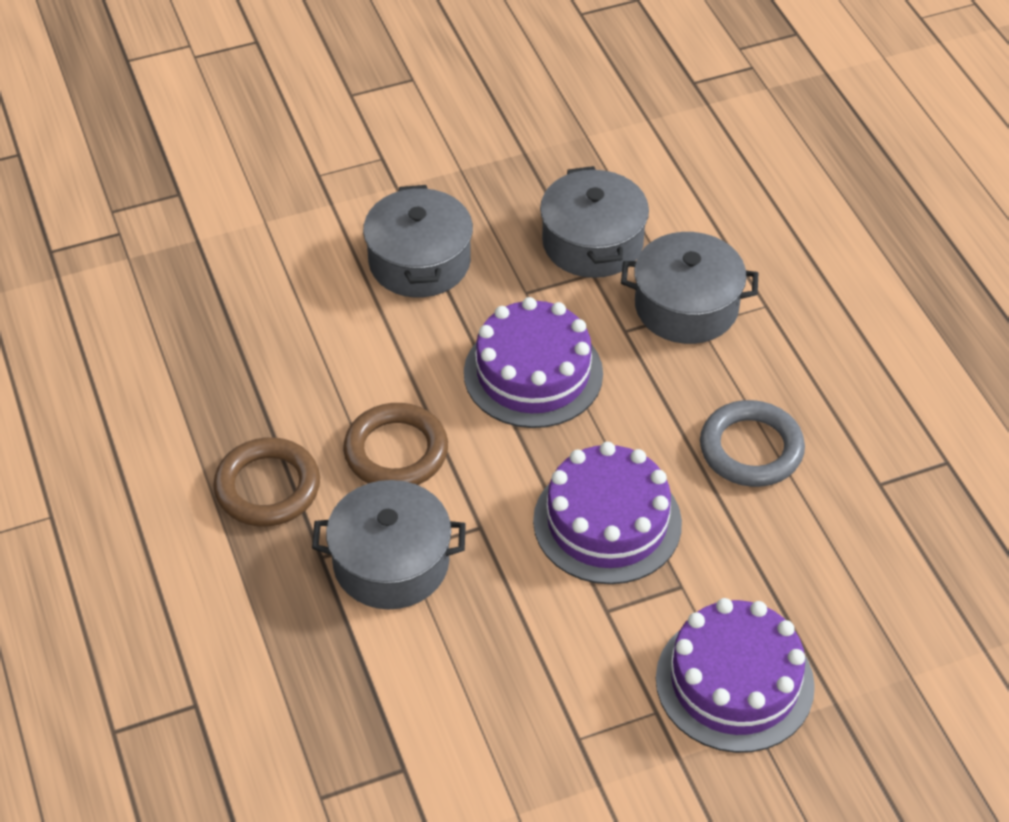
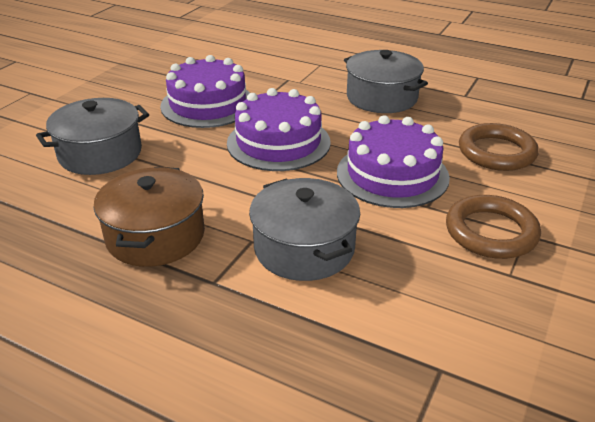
brown pot: 0 -> 1
grey pot: 4 -> 3
grey ring: 1 -> 0

